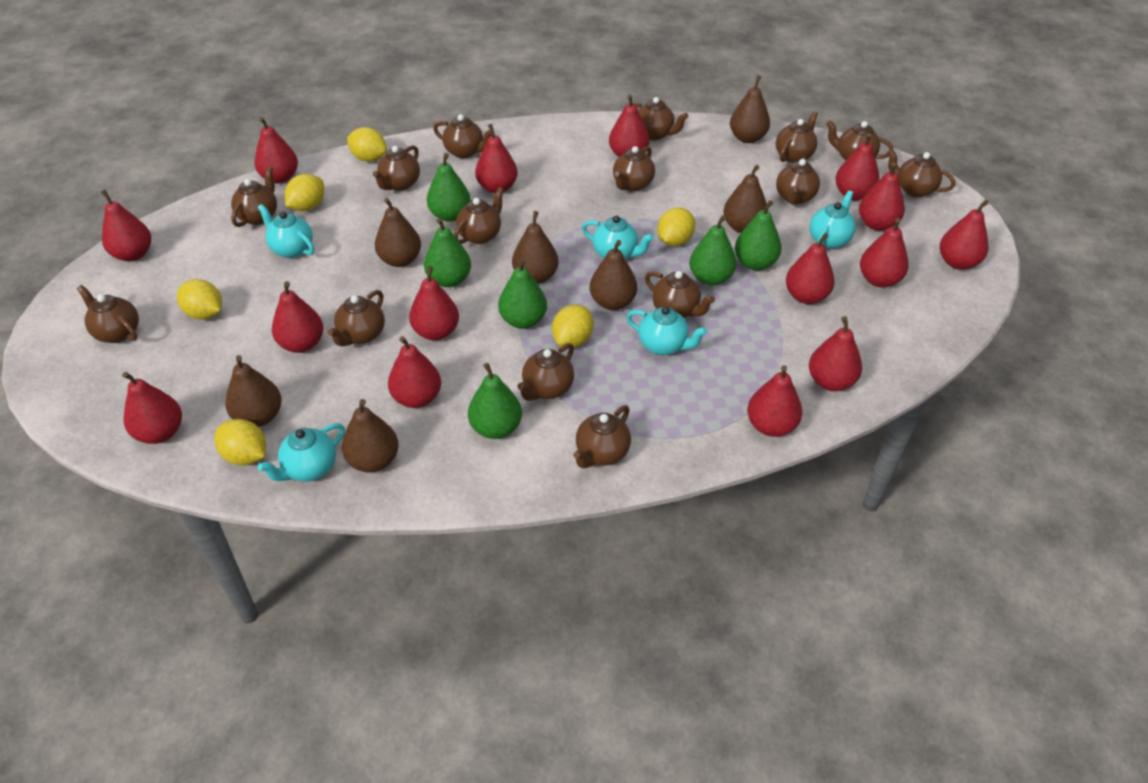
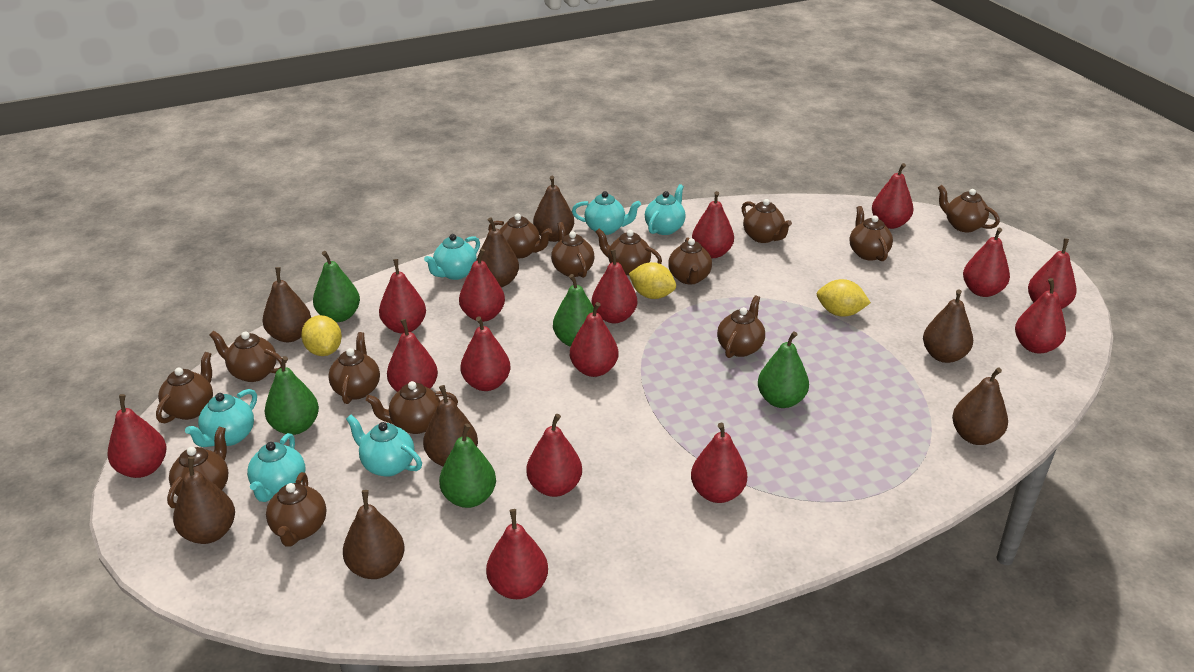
brown pear: 7 -> 8
brown teapot: 15 -> 14
green pear: 6 -> 5
turquoise teapot: 5 -> 6
yellow lemon: 6 -> 3

